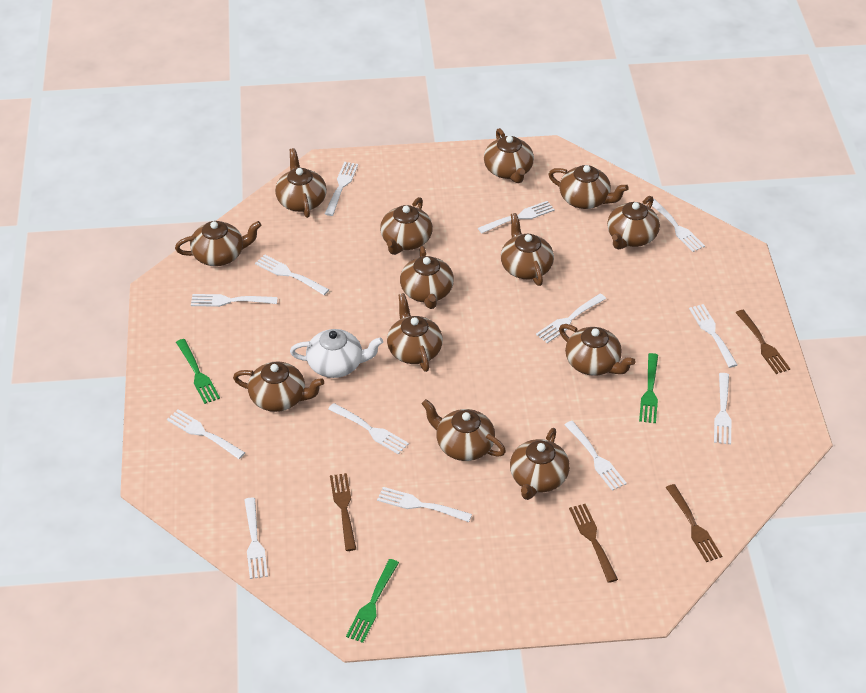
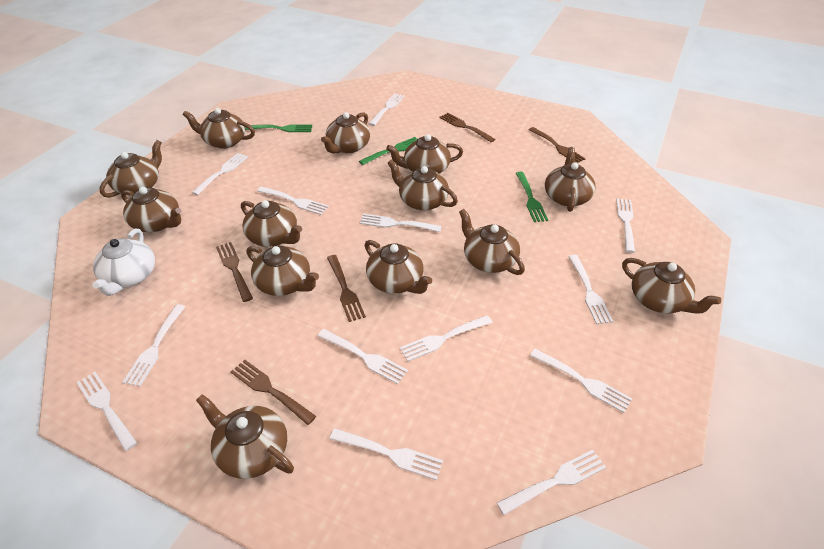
brown fork: 4 -> 5

